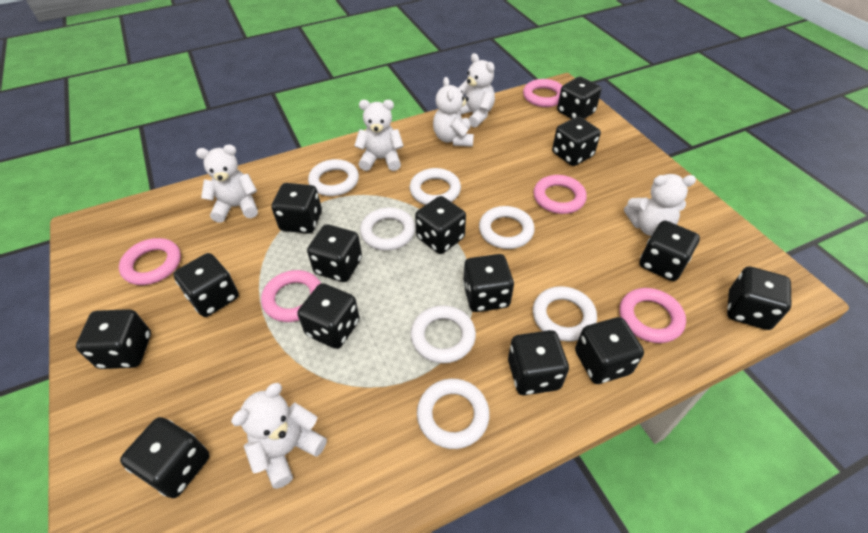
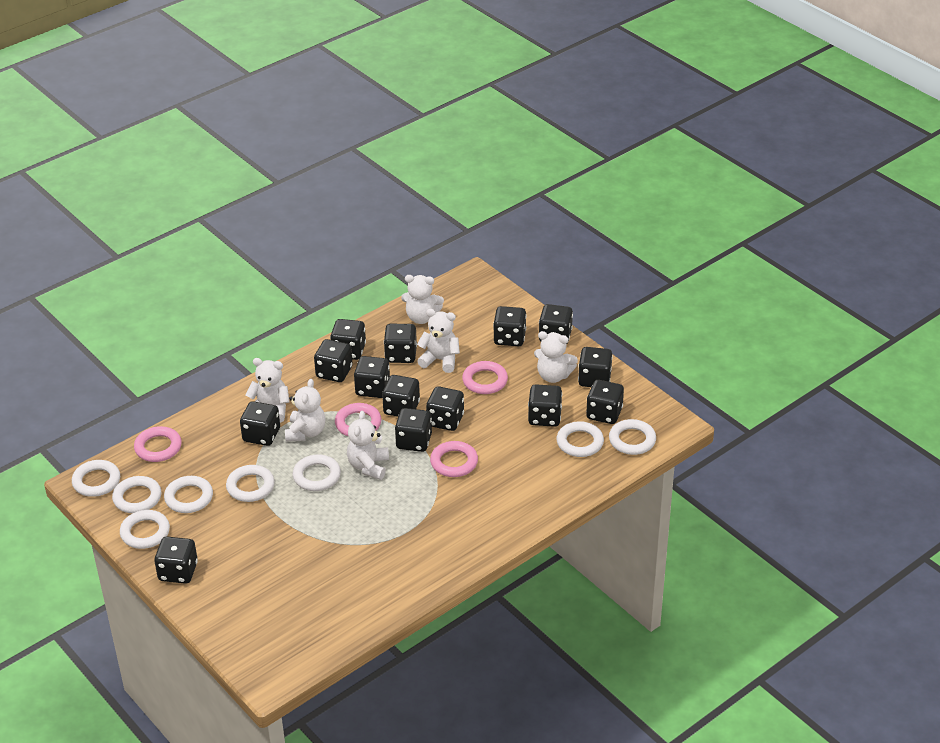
pink ring: 5 -> 4
white ring: 7 -> 8

